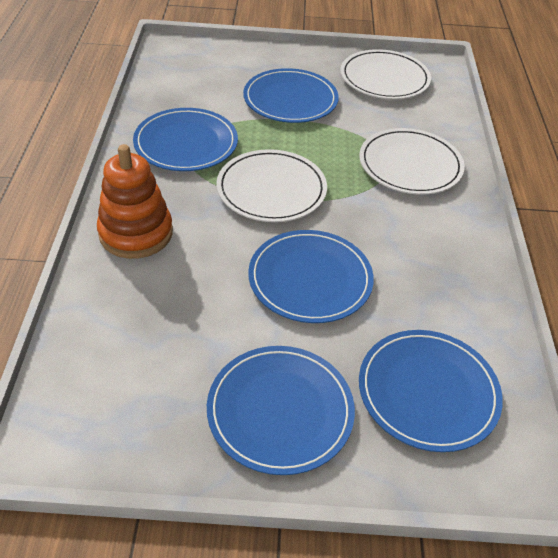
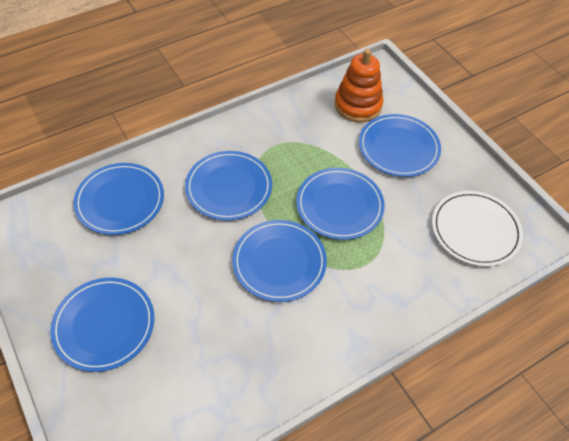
blue plate: 5 -> 6
white plate: 3 -> 1

